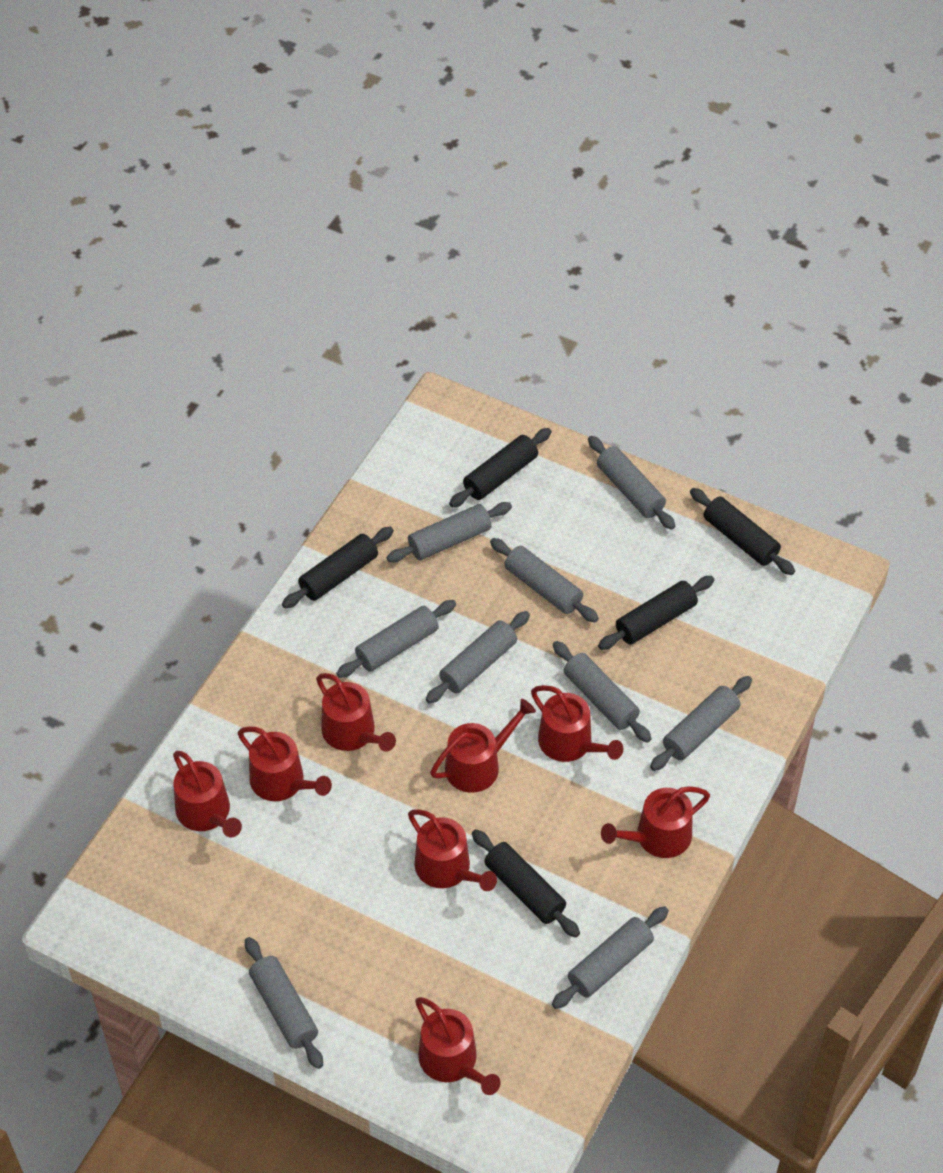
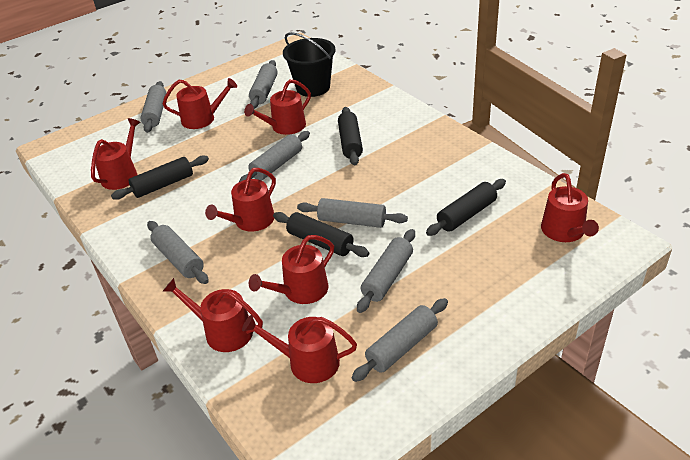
black bucket: 0 -> 1
black rolling pin: 5 -> 4
grey rolling pin: 9 -> 7

